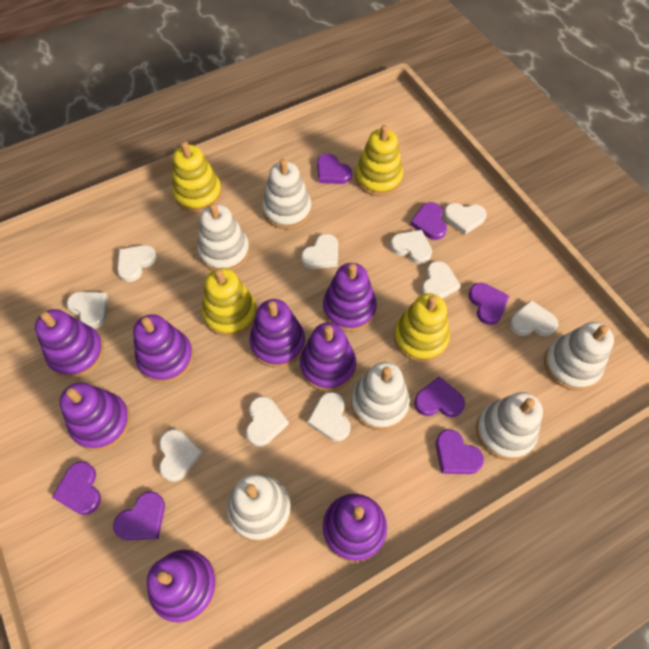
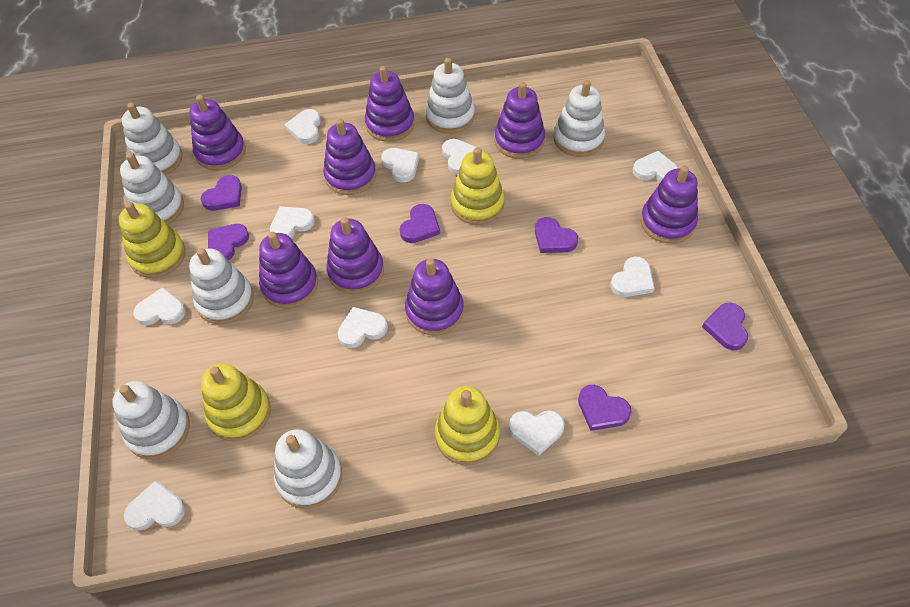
purple heart: 7 -> 6
white stacking toy: 6 -> 7

